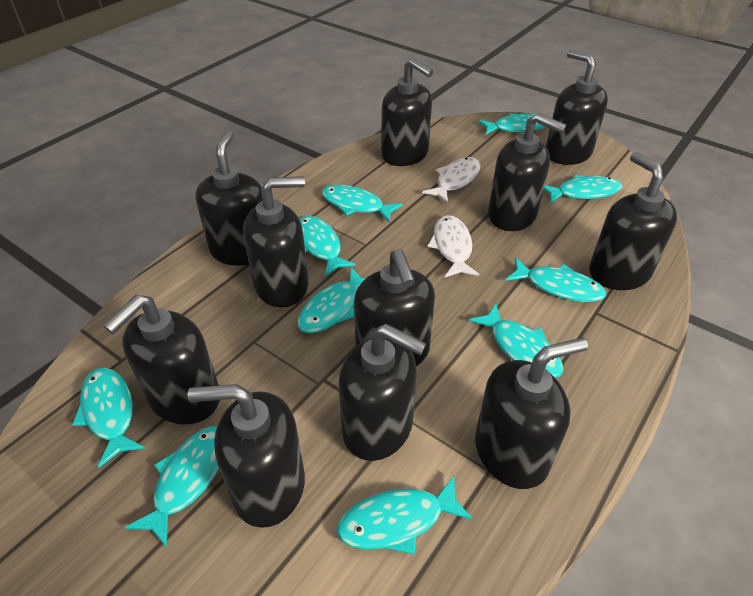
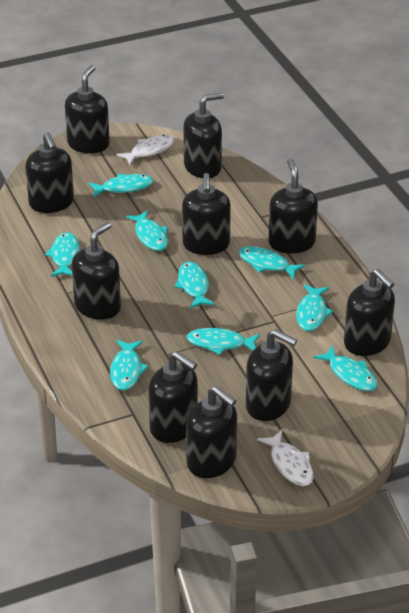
black soap dispenser: 11 -> 10
turquoise fish: 10 -> 9

